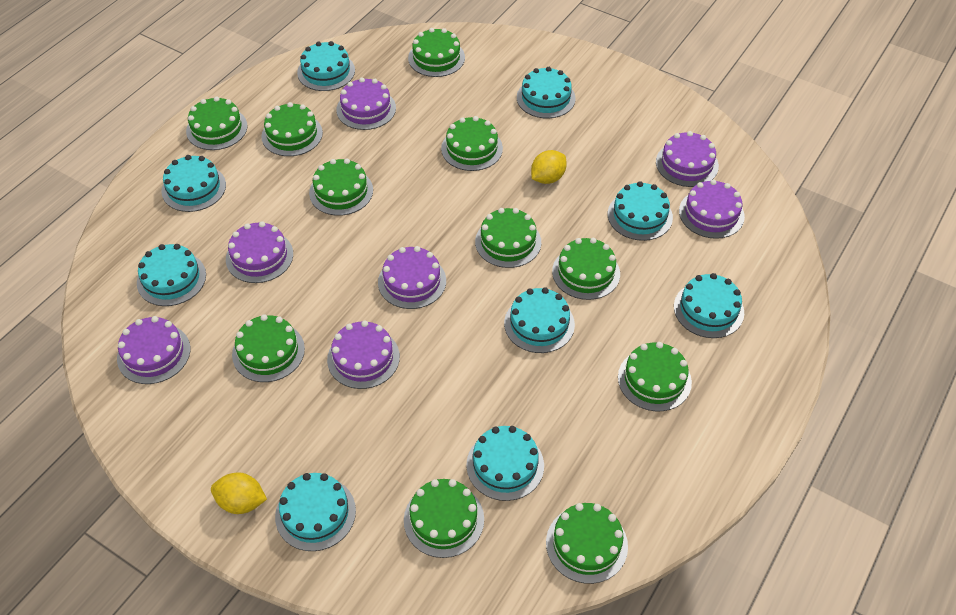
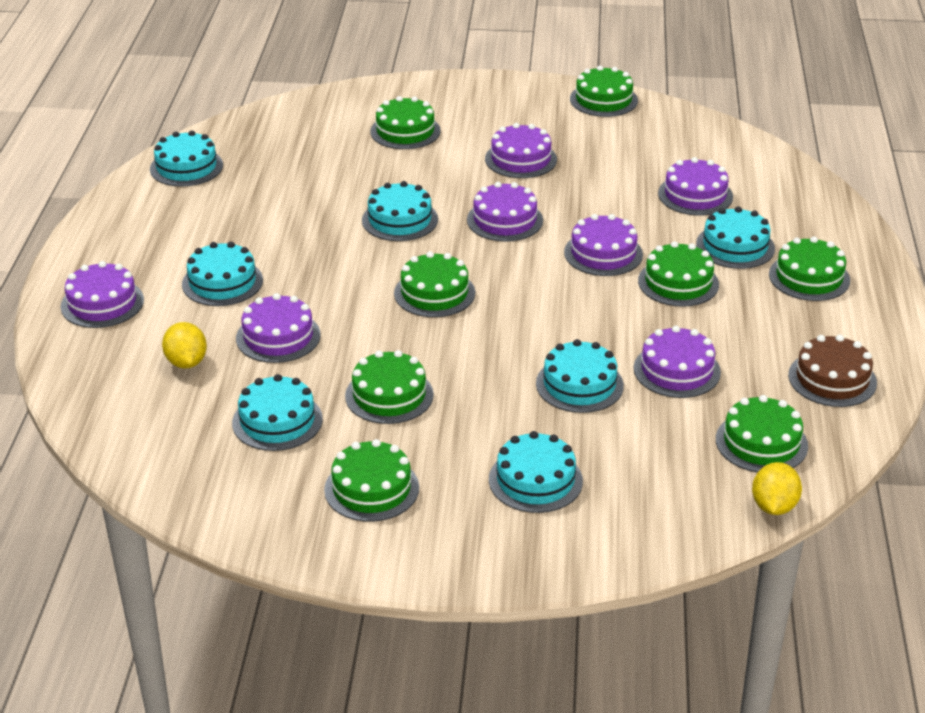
brown cake: 0 -> 1
green cake: 11 -> 8
turquoise cake: 9 -> 7

